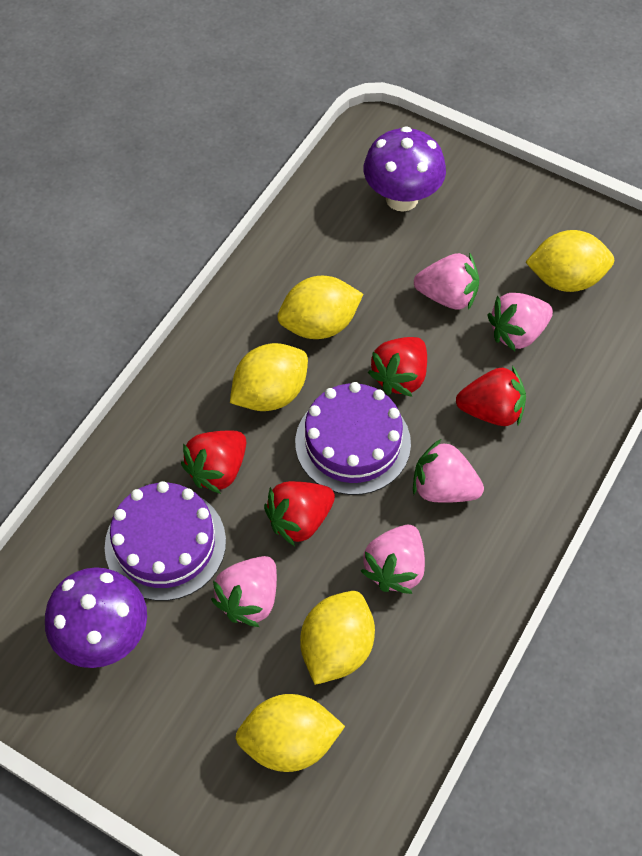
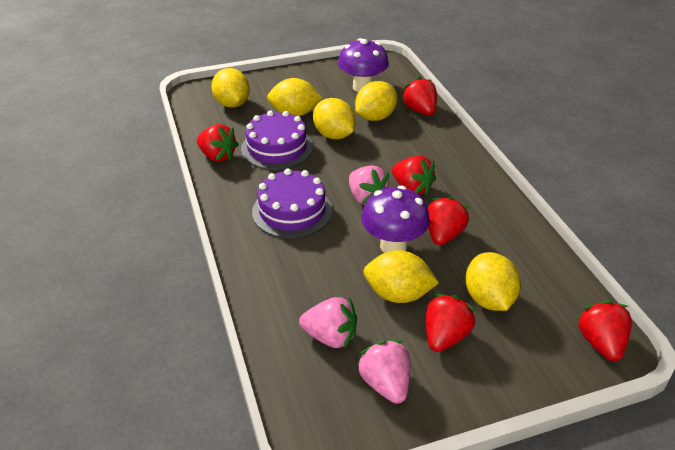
pink strawberry: 5 -> 3
red strawberry: 4 -> 6
yellow lemon: 5 -> 6

